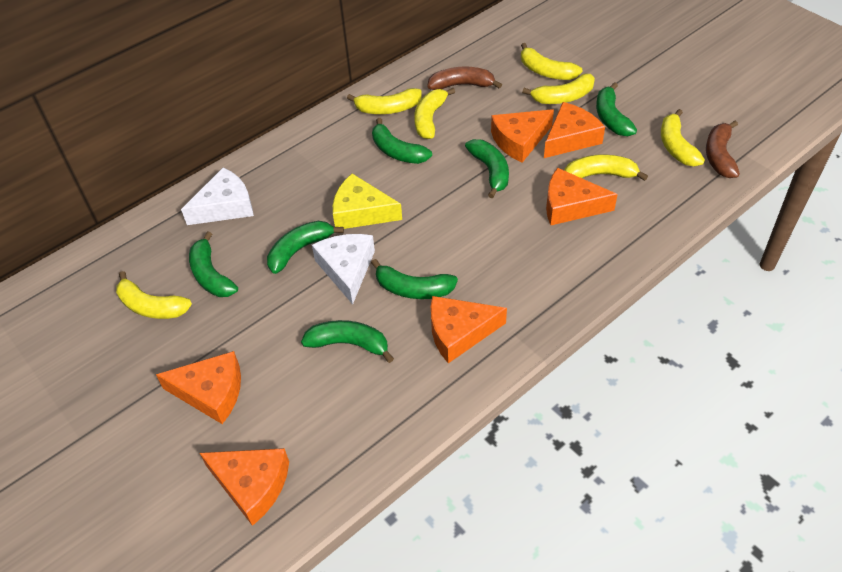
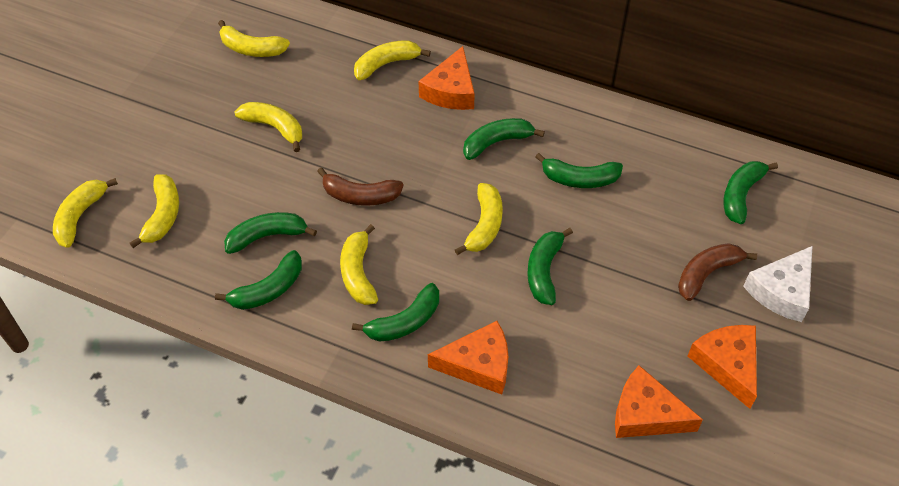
orange cheese: 6 -> 4
white cheese: 2 -> 1
yellow cheese: 1 -> 0

